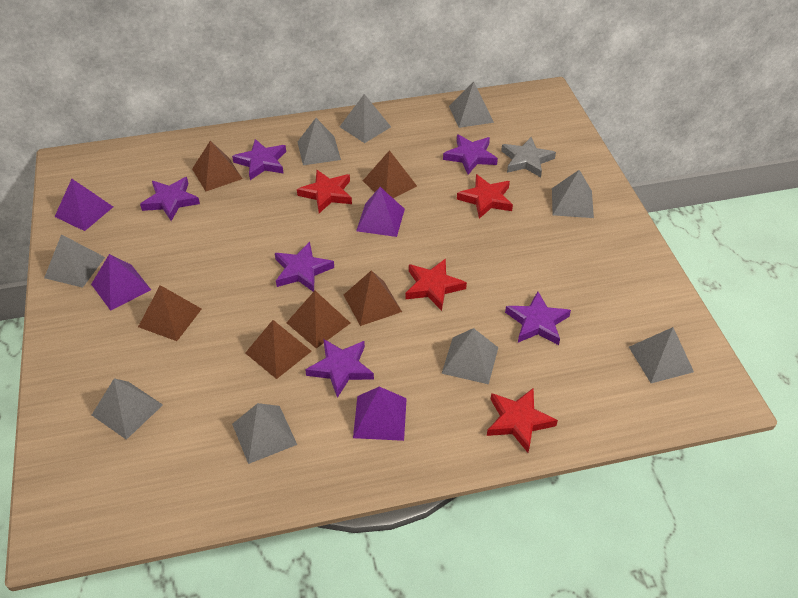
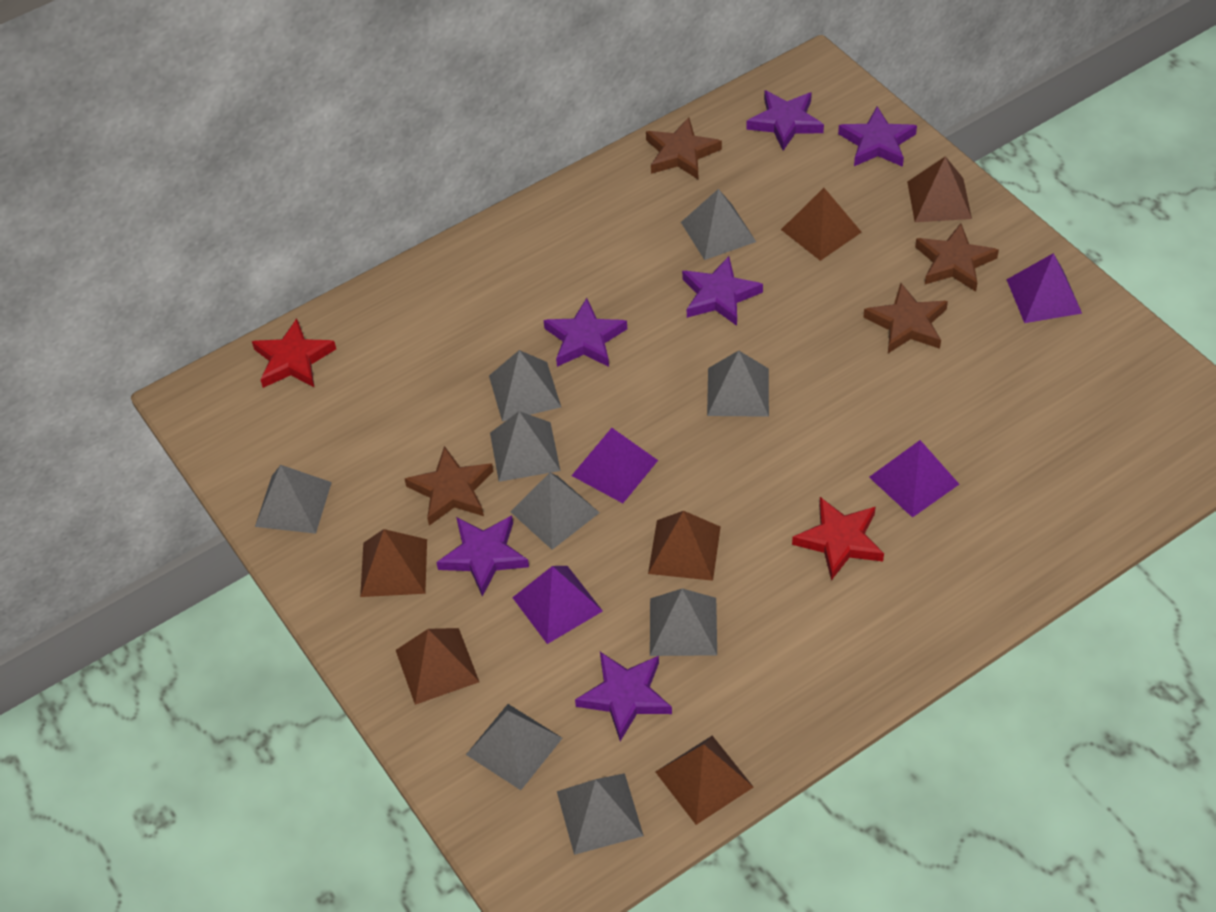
brown star: 0 -> 4
grey star: 1 -> 0
red star: 4 -> 2

